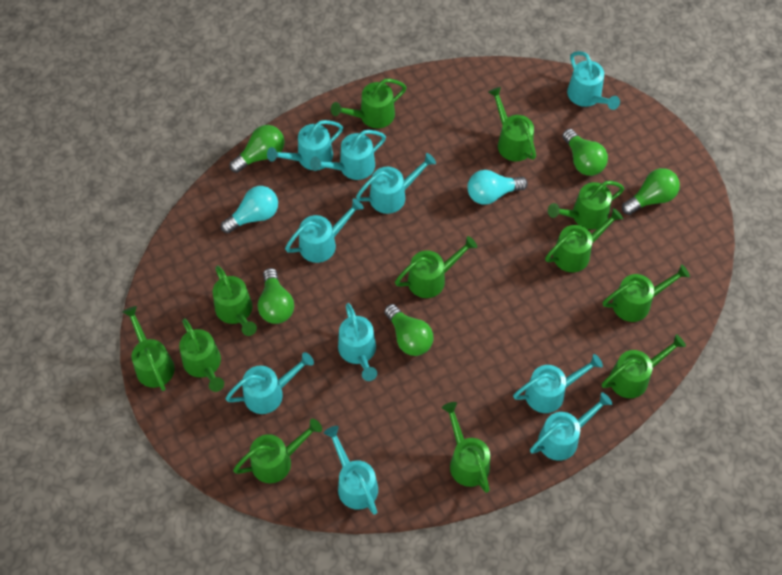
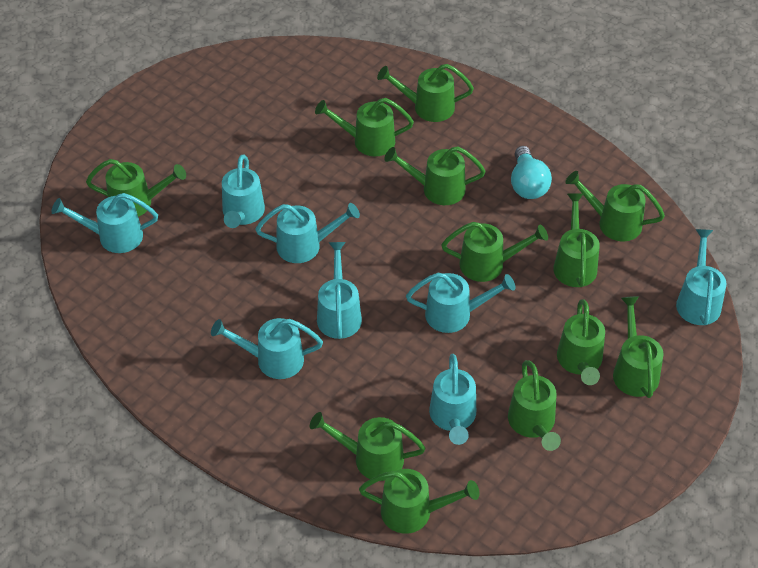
green light bulb: 5 -> 0
turquoise light bulb: 2 -> 1
turquoise watering can: 10 -> 8

